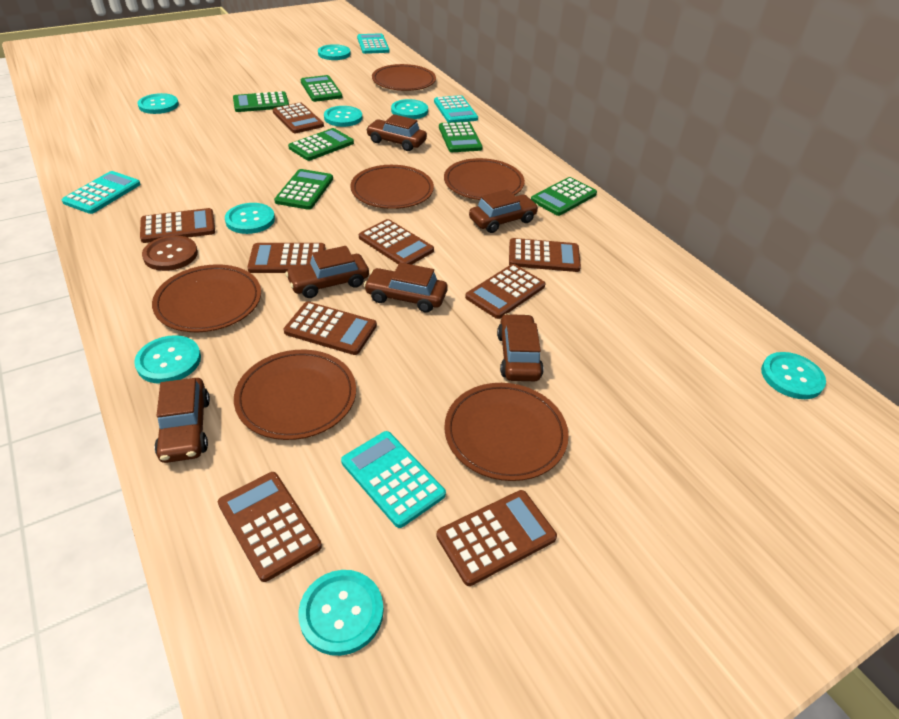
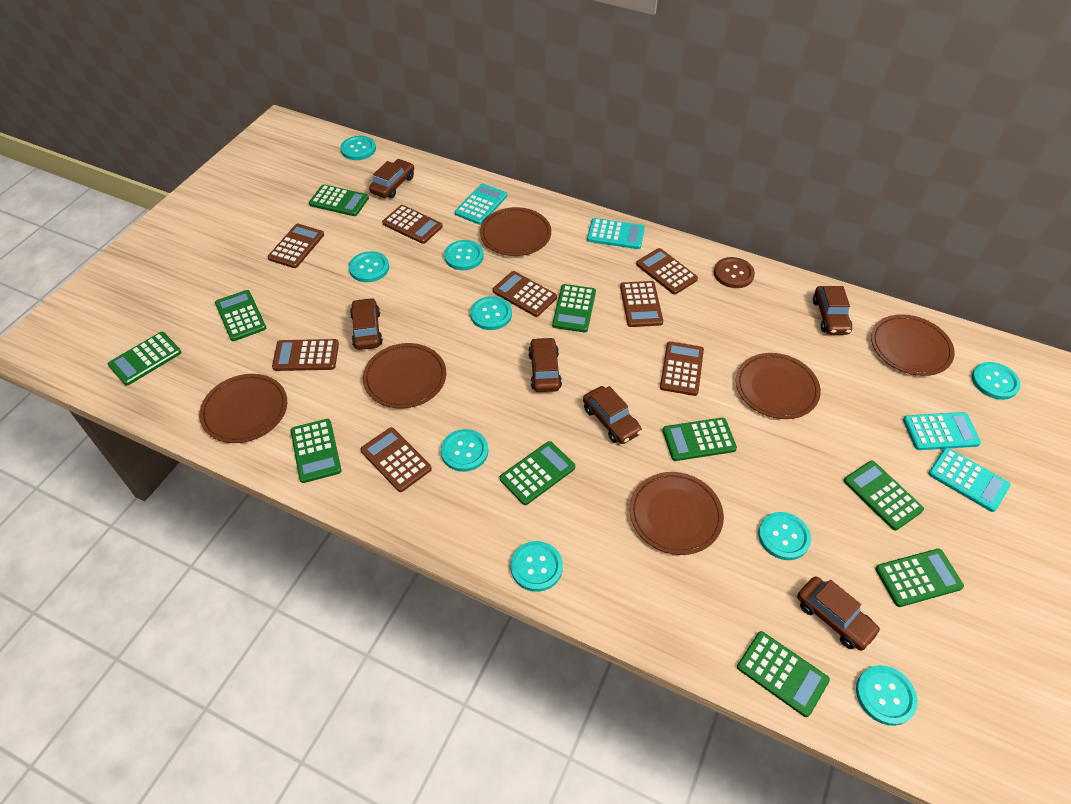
brown calculator: 9 -> 8
green calculator: 6 -> 10
turquoise button: 8 -> 9

